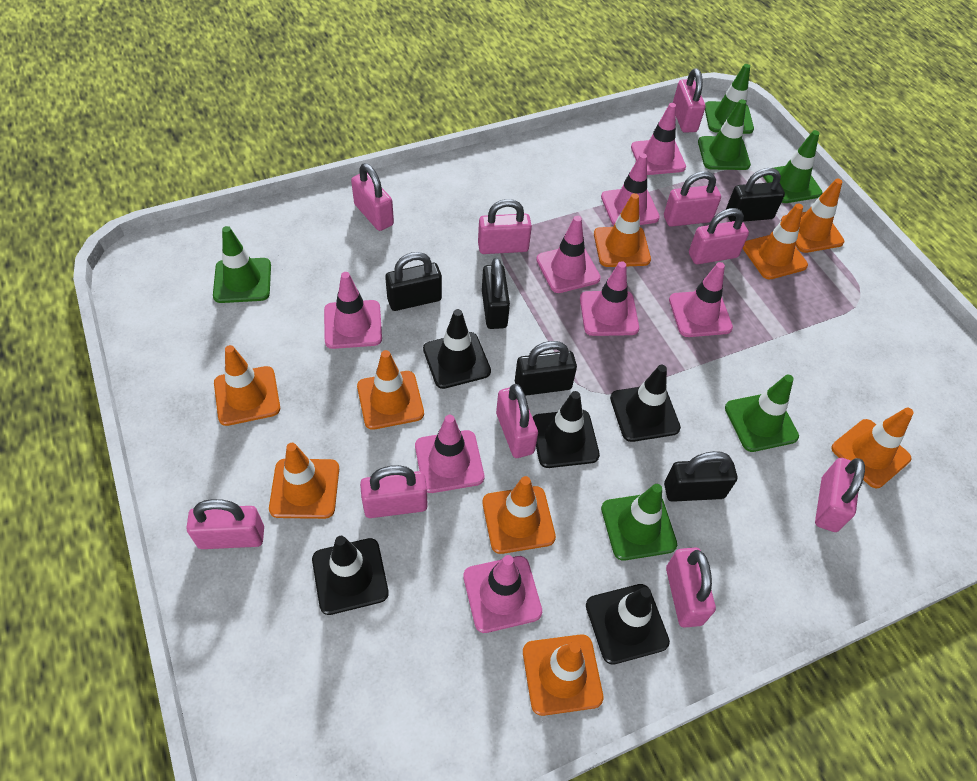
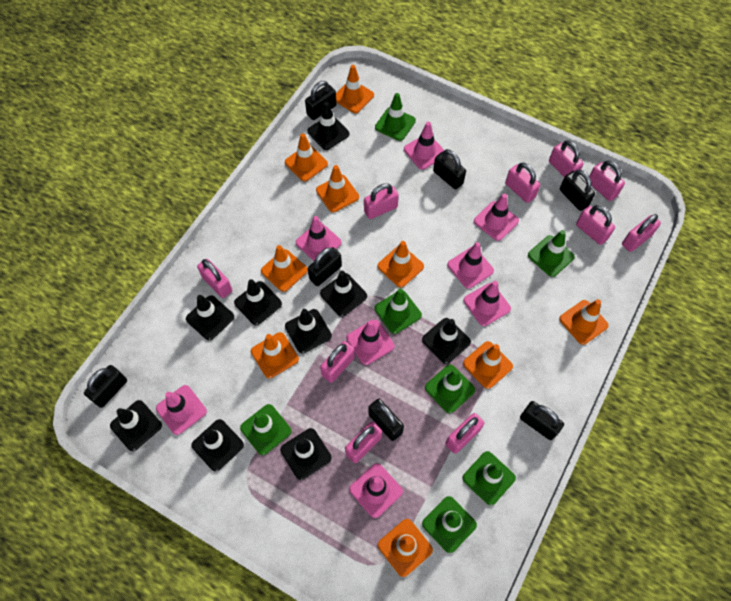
black padlock: 5 -> 7
black traffic cone: 5 -> 9
green traffic cone: 6 -> 7

